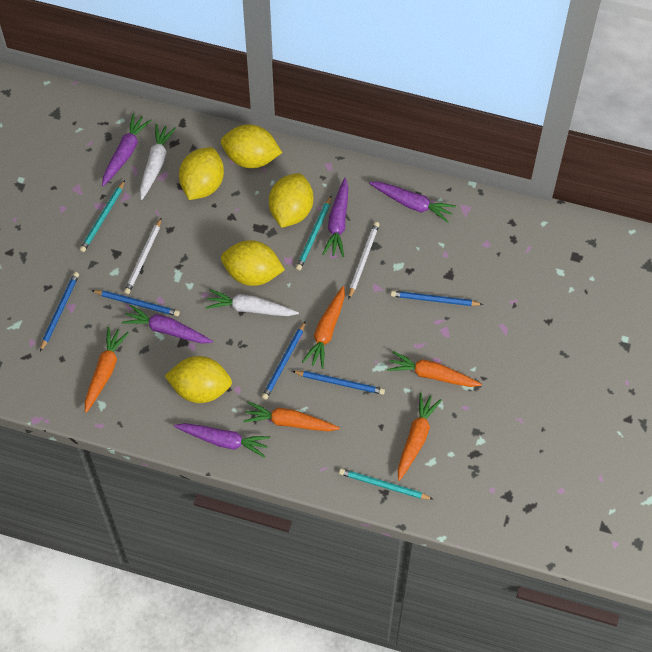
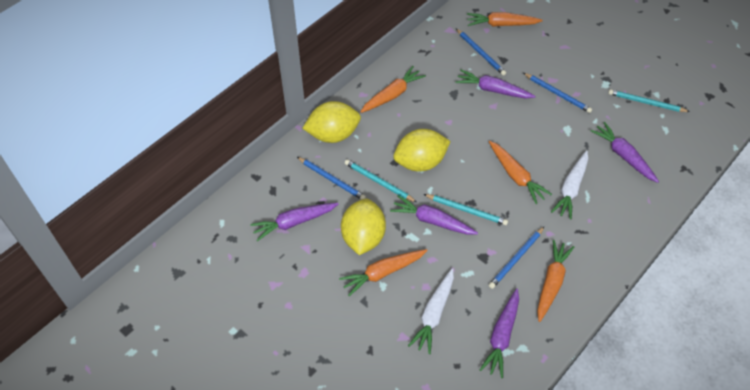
blue pencil: 5 -> 4
white pencil: 2 -> 0
yellow lemon: 5 -> 3

